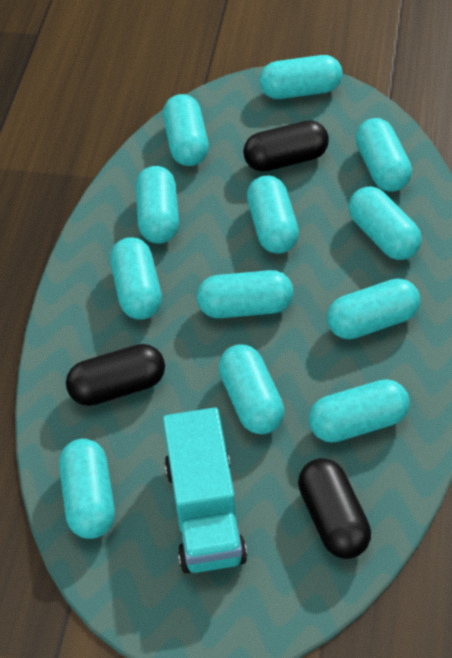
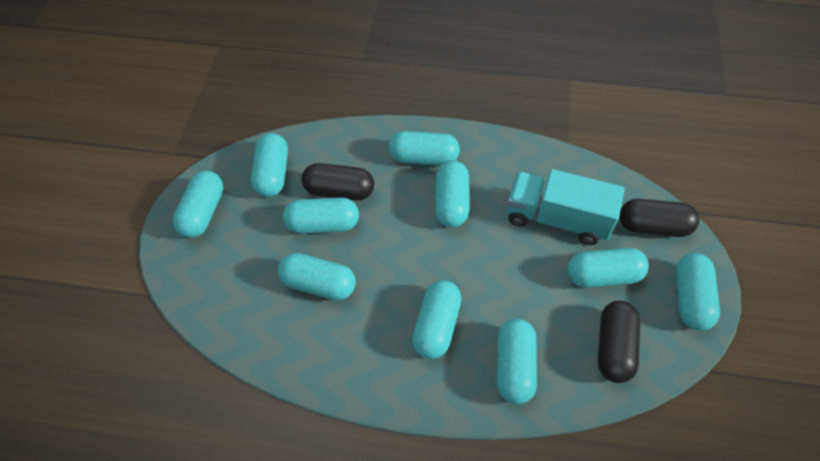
turquoise capsule: 12 -> 10

